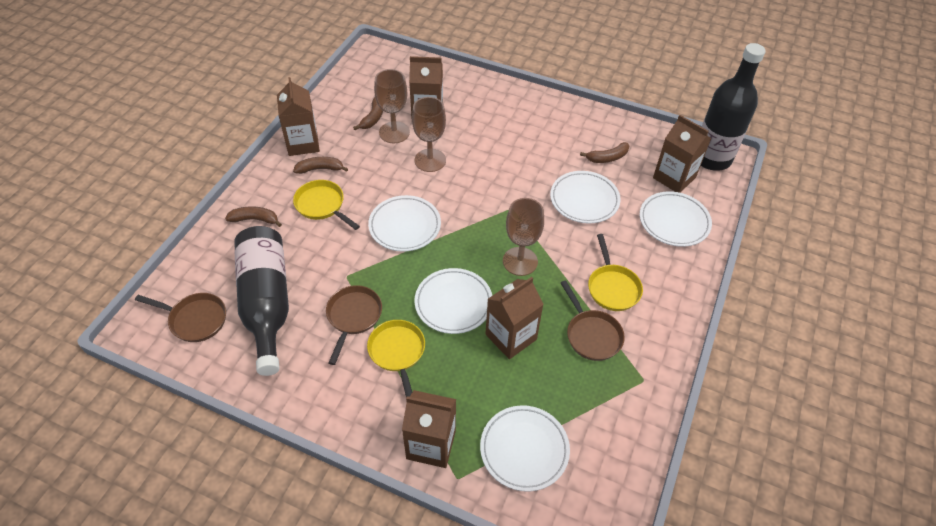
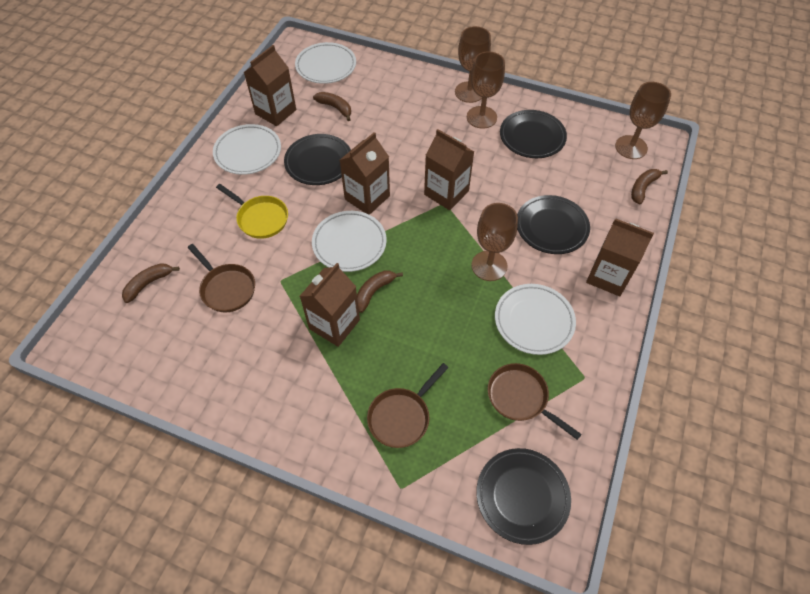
black bottle: 2 -> 0
black plate: 0 -> 4
brown goblet: 3 -> 4
white plate: 5 -> 4
yellow pan: 3 -> 1

